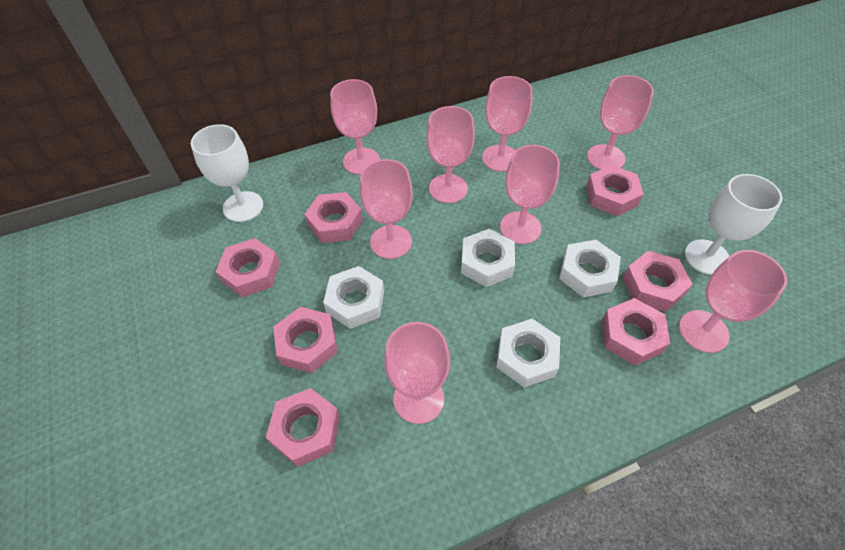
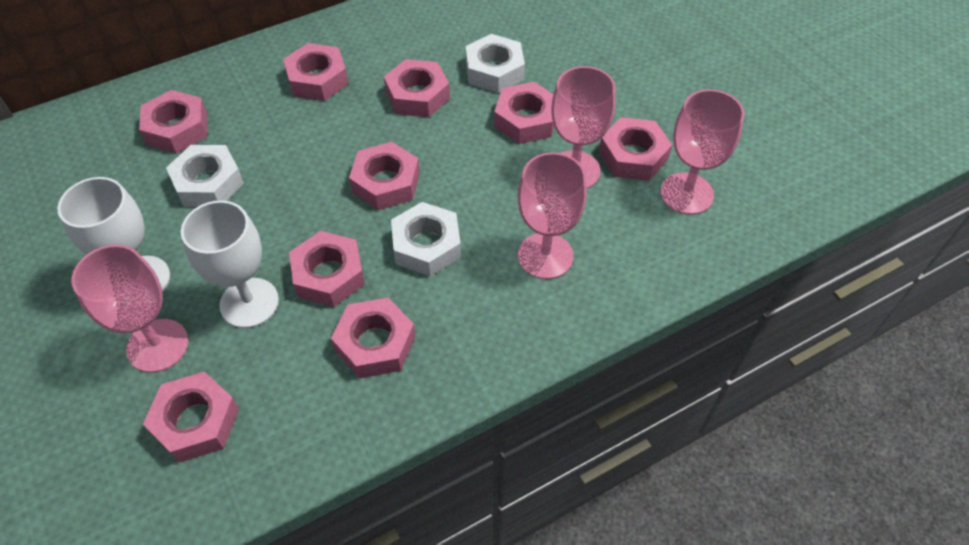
pink goblet: 8 -> 4
pink nut: 7 -> 9
white nut: 4 -> 3

